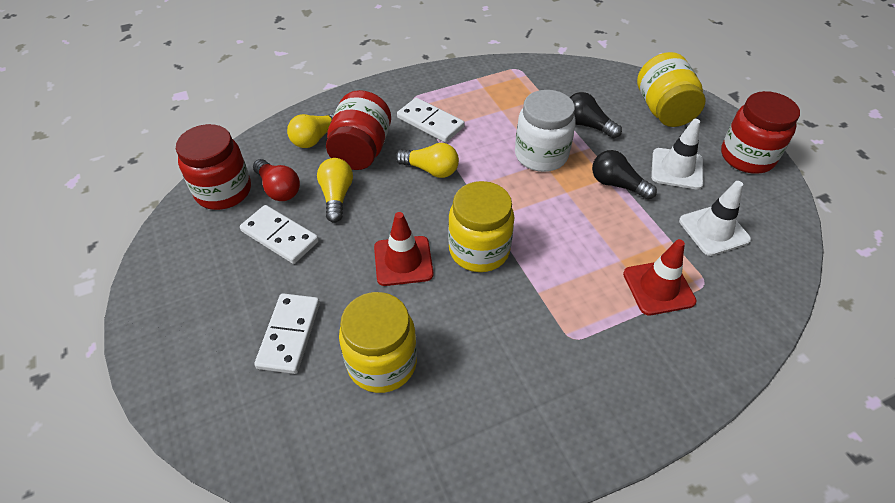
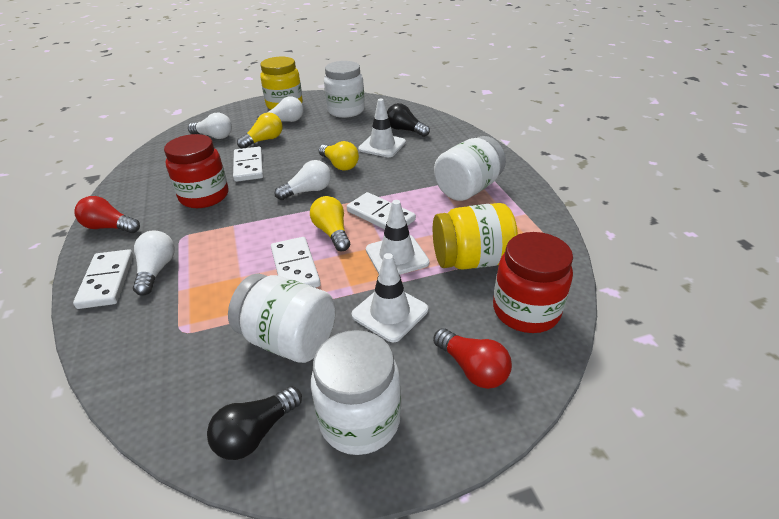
red jar: 3 -> 2
red light bulb: 1 -> 2
red traffic cone: 2 -> 0
white domino: 3 -> 4
white jar: 1 -> 4
white light bulb: 0 -> 4
white traffic cone: 2 -> 3
yellow jar: 3 -> 2

